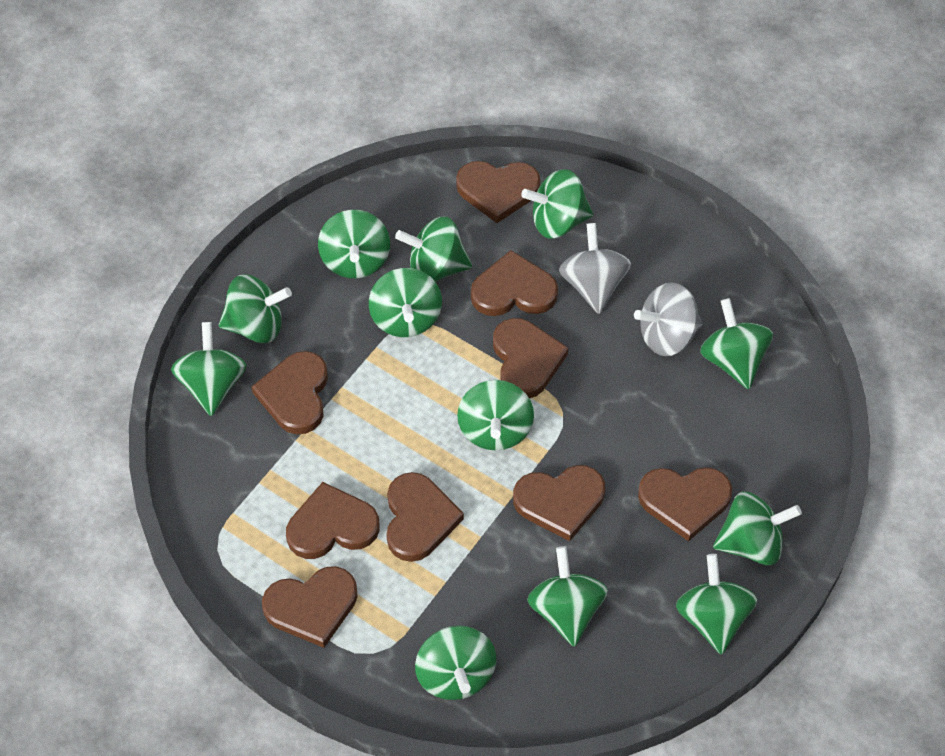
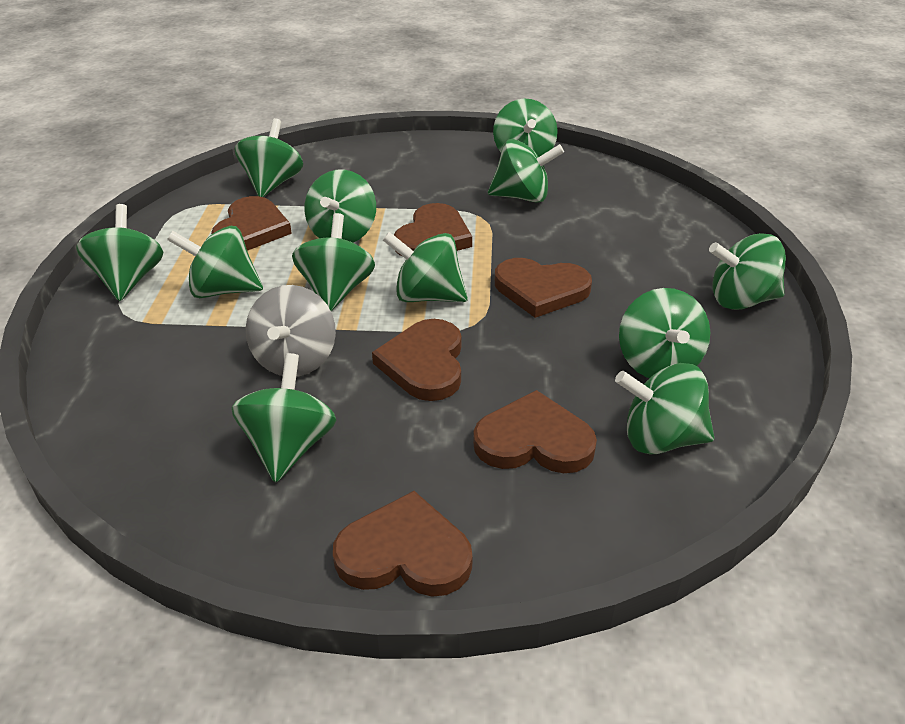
brown heart: 9 -> 6
grey spinning top: 2 -> 1

